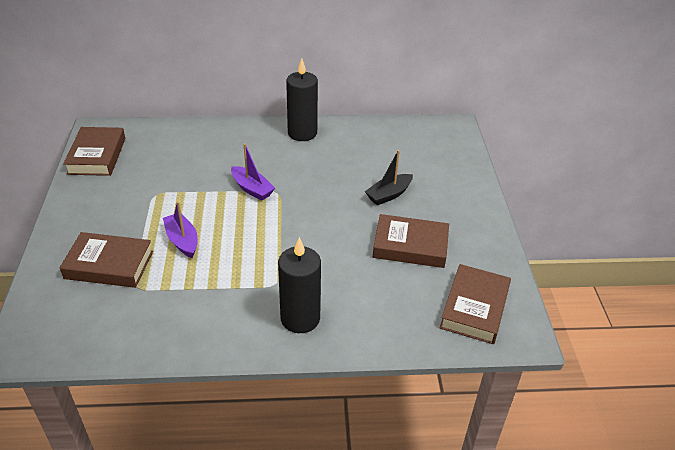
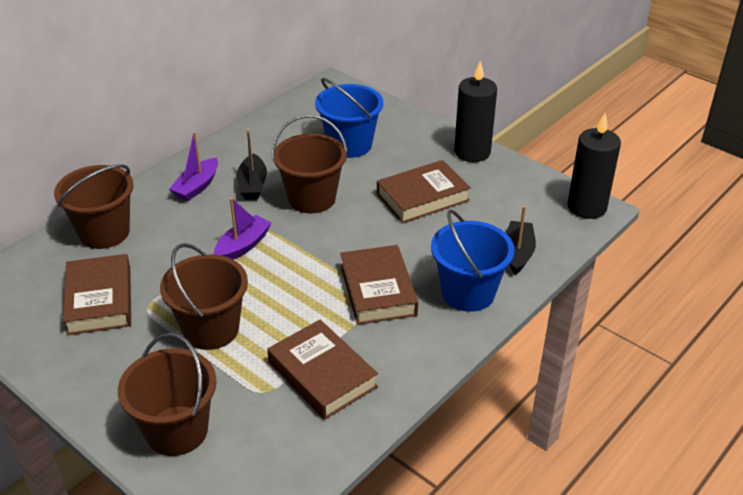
black boat: 1 -> 2
blue bucket: 0 -> 2
brown bucket: 0 -> 4

